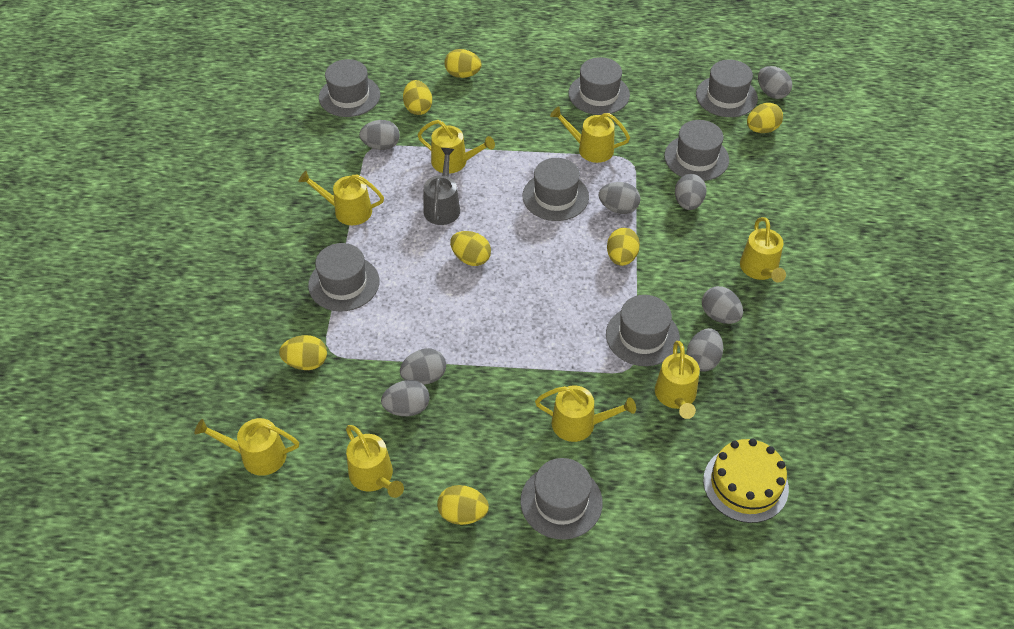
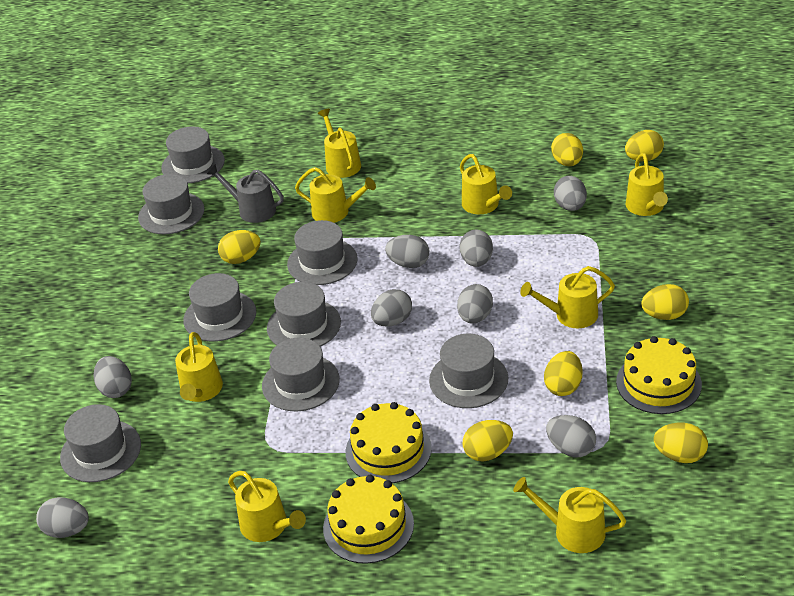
yellow cake: 1 -> 3

